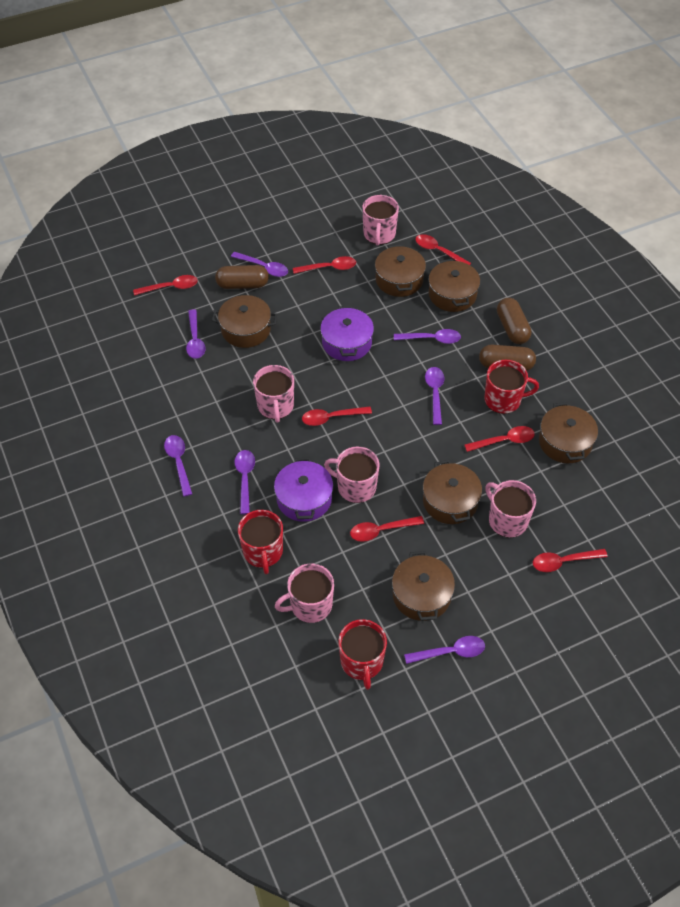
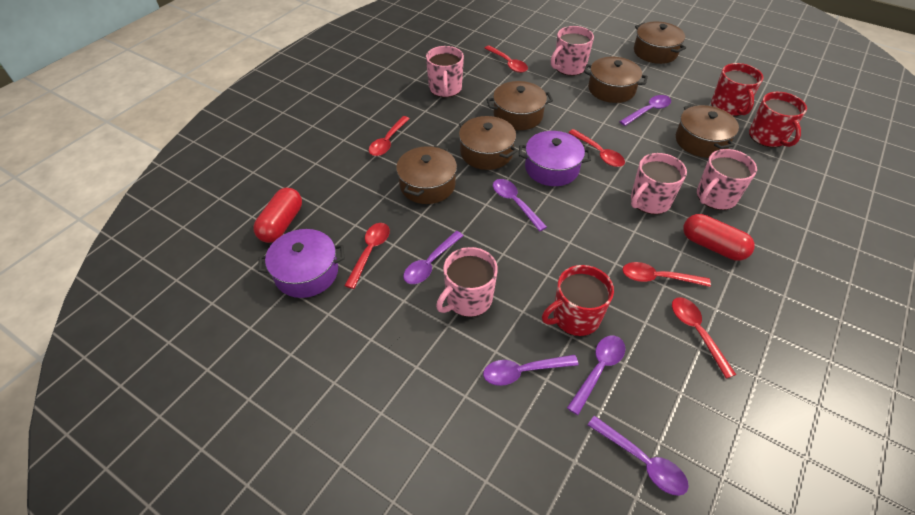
brown capsule: 3 -> 0
purple spoon: 7 -> 6
red capsule: 0 -> 2
red spoon: 7 -> 6

